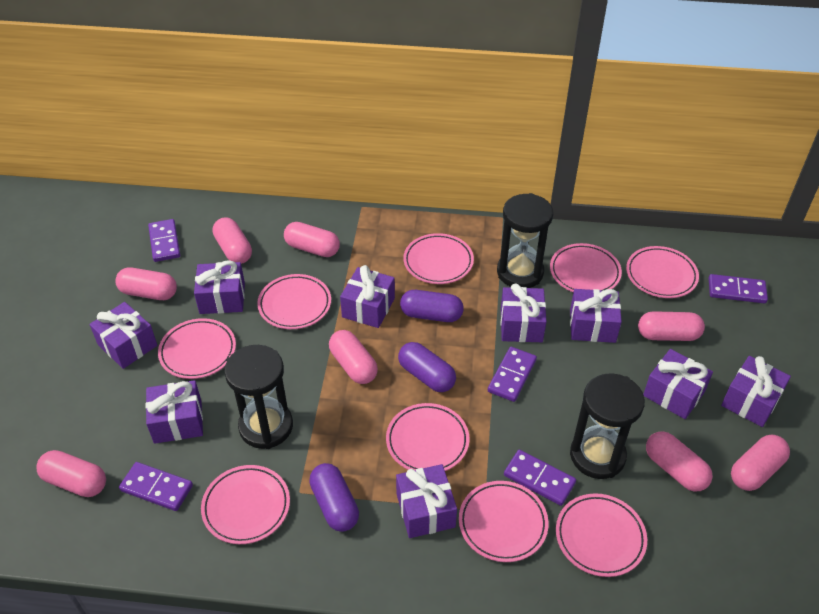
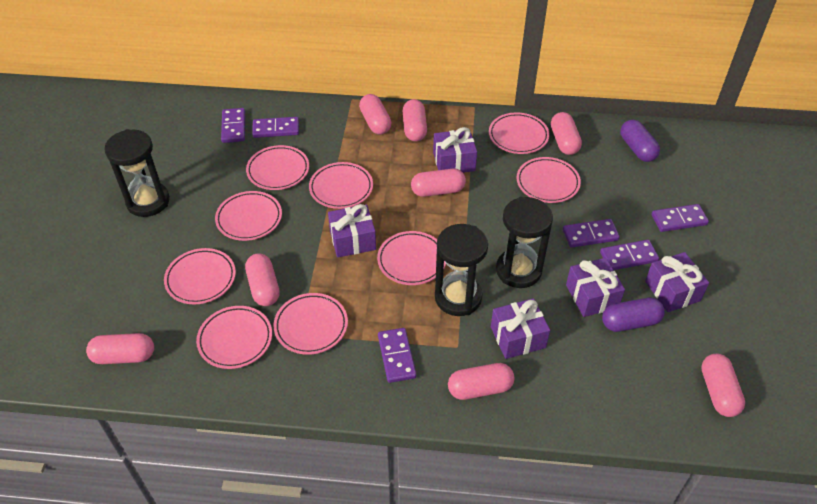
purple capsule: 3 -> 2
purple domino: 5 -> 6
purple gift: 9 -> 5

